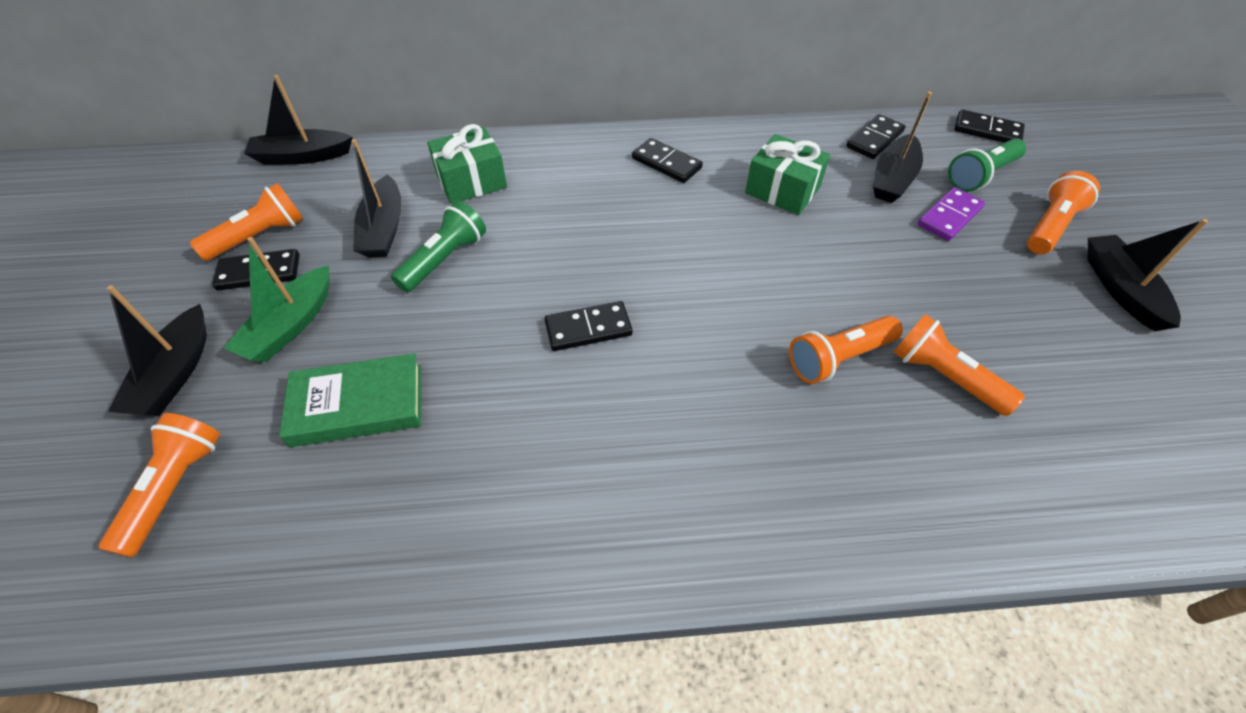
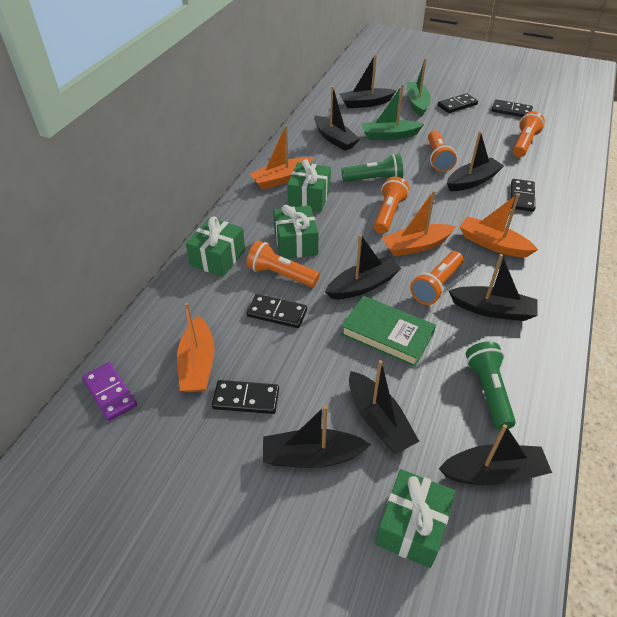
black boat: 5 -> 8
green boat: 1 -> 2
green gift: 2 -> 4
orange boat: 0 -> 4

